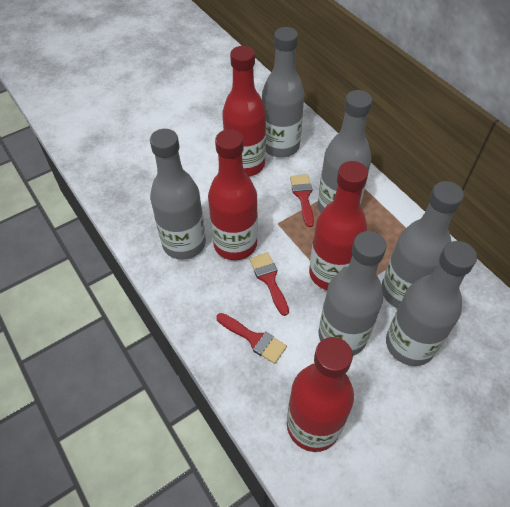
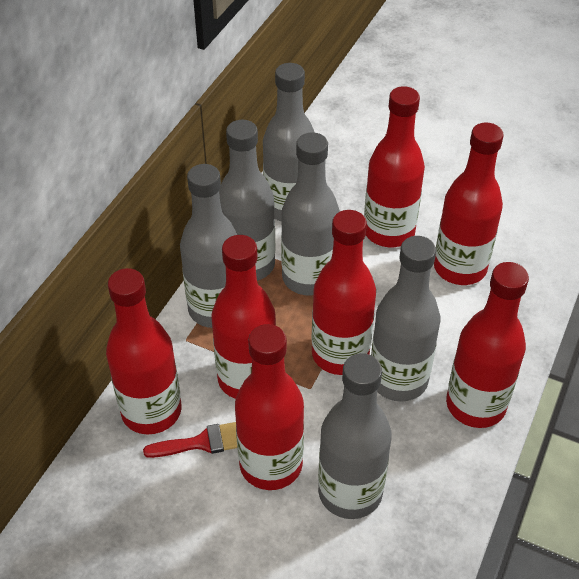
red bottle: 4 -> 7
red brush: 3 -> 1

